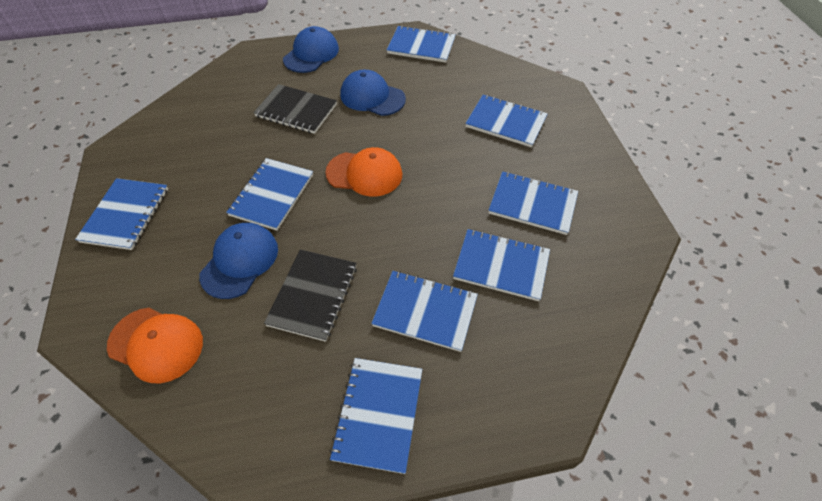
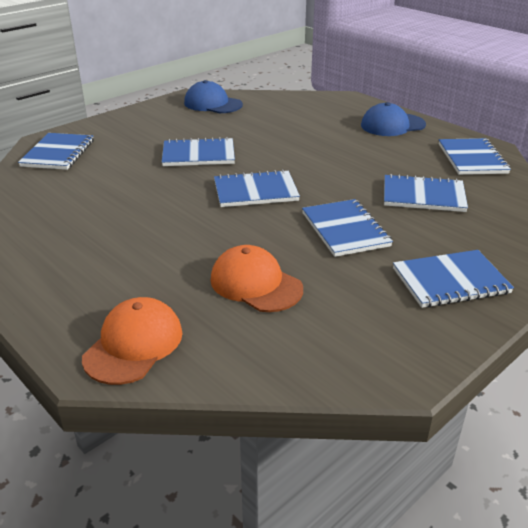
black notebook: 2 -> 0
blue cap: 3 -> 2
blue notebook: 8 -> 7

